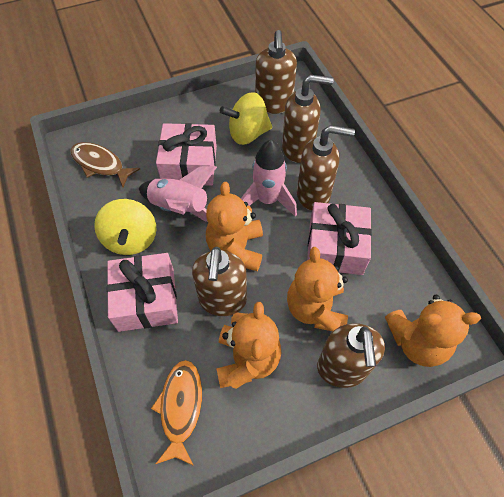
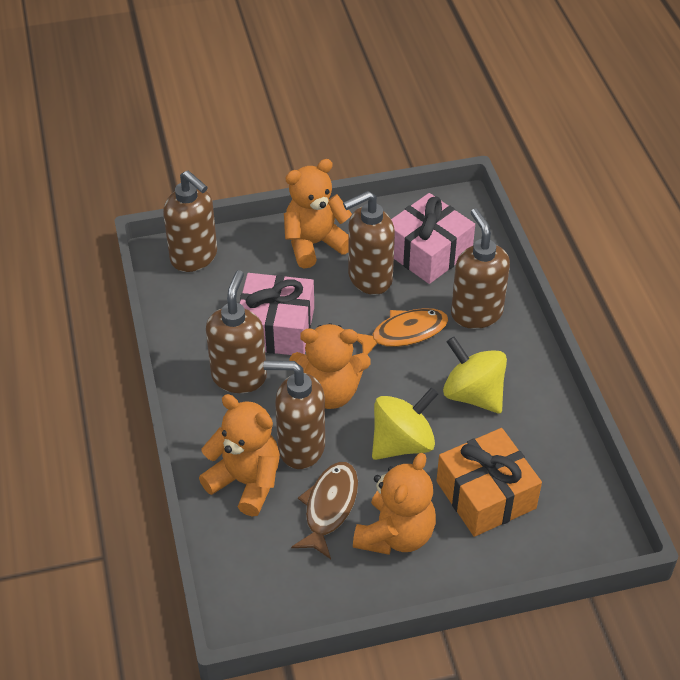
orange gift: 0 -> 1
pink gift: 3 -> 2
pink rocket: 2 -> 0

